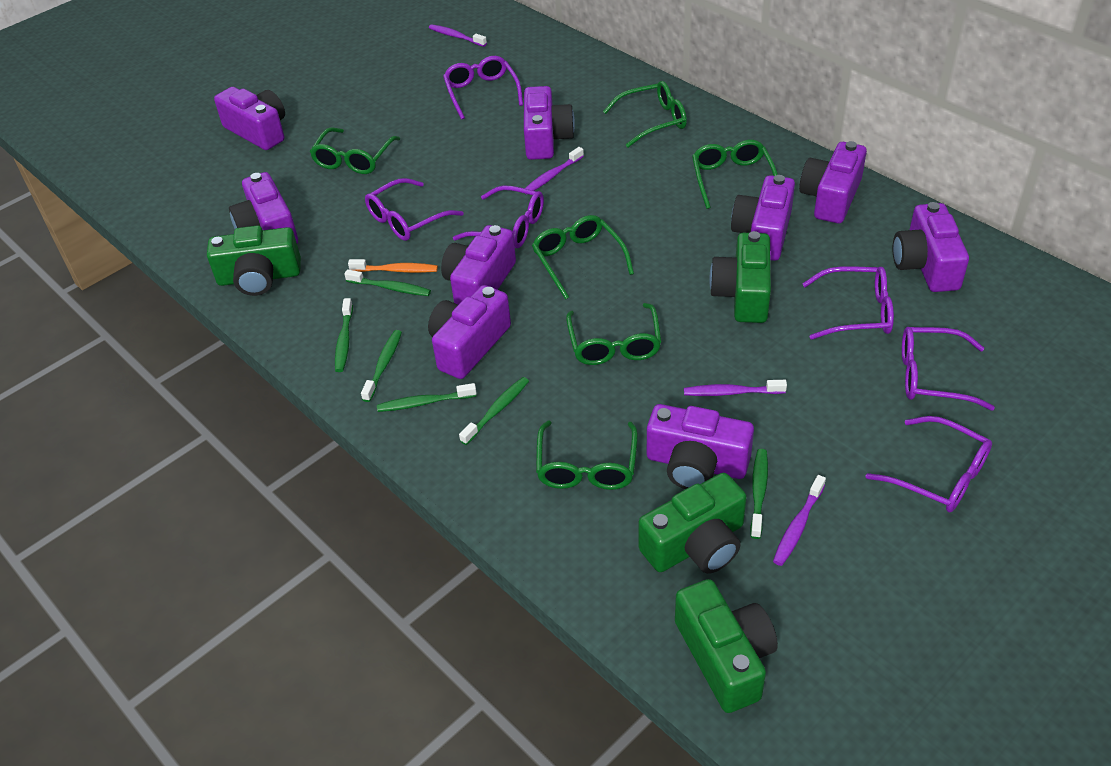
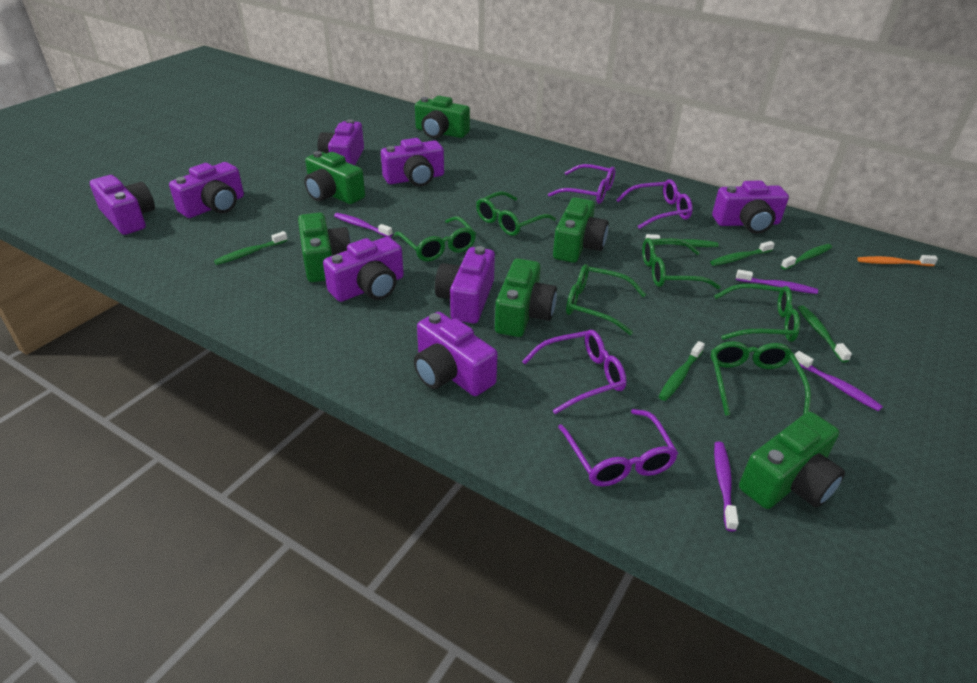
green camera: 4 -> 6
purple camera: 9 -> 8
purple glasses: 6 -> 4

